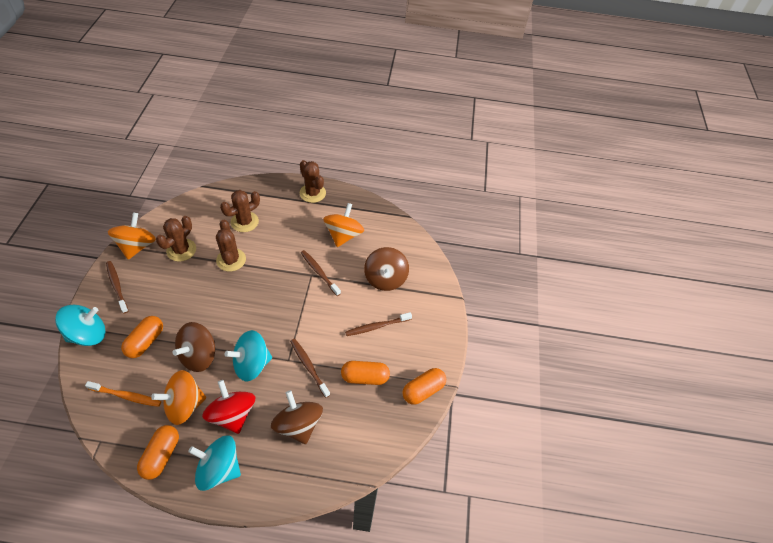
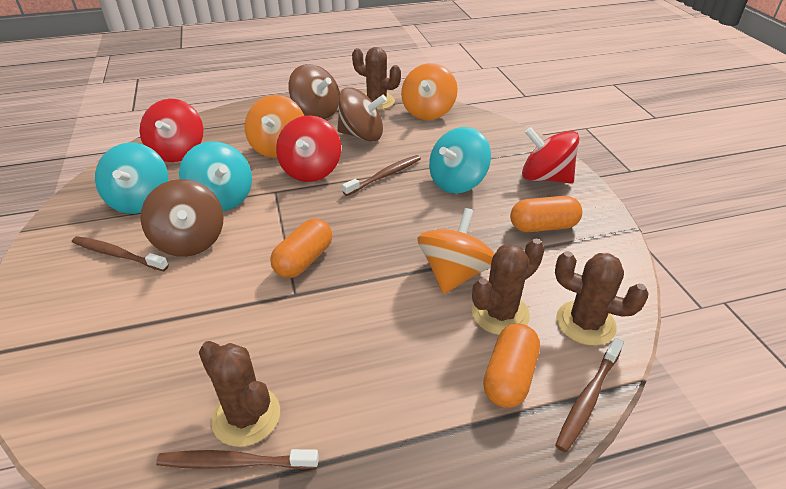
orange capsule: 4 -> 3
orange toothbrush: 1 -> 0
red spinning top: 1 -> 3

